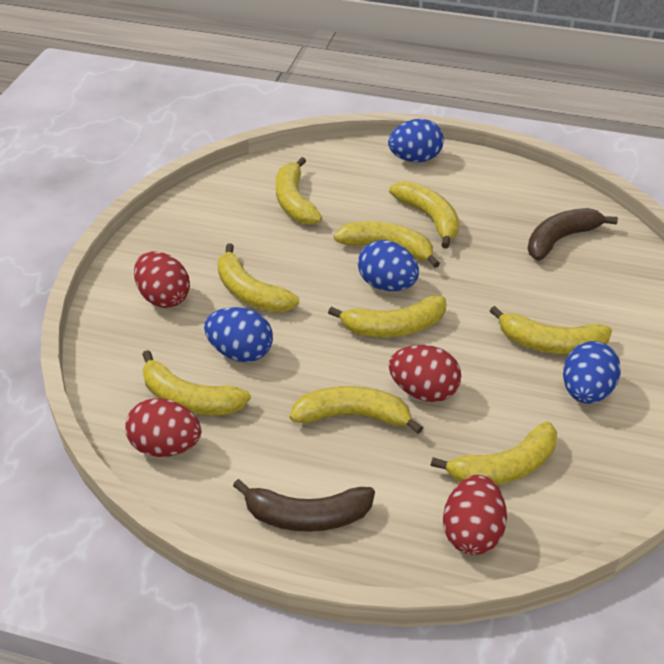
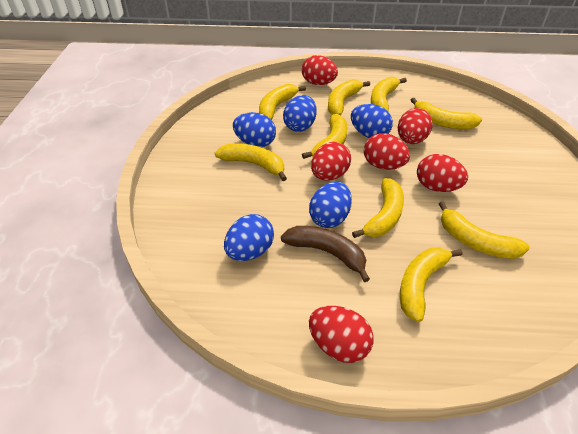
blue egg: 4 -> 5
brown banana: 2 -> 1
red egg: 4 -> 6

